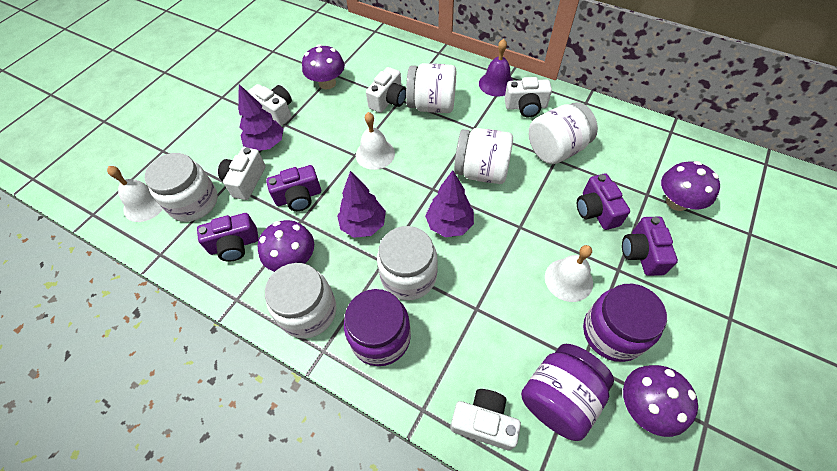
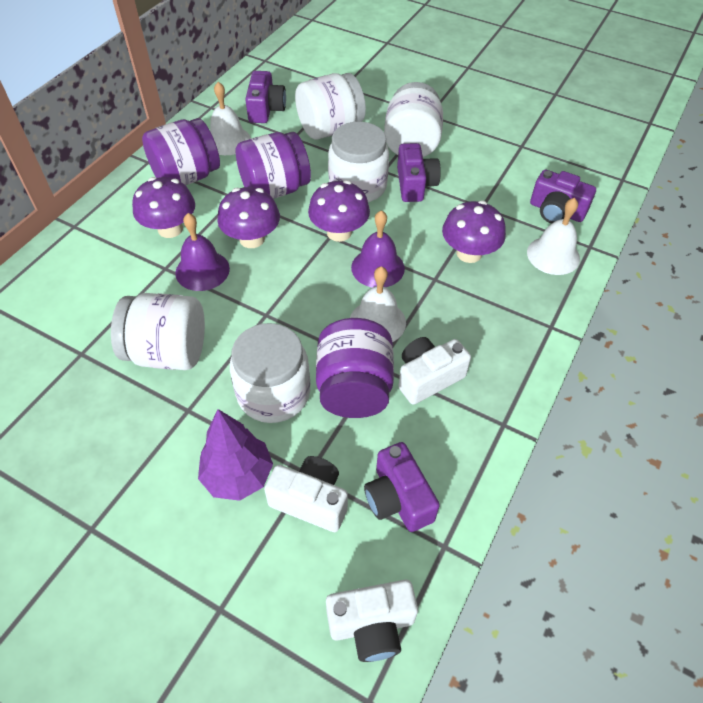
purple bell: 1 -> 2
purple tree: 3 -> 1
white camera: 5 -> 3
white jar: 6 -> 5

